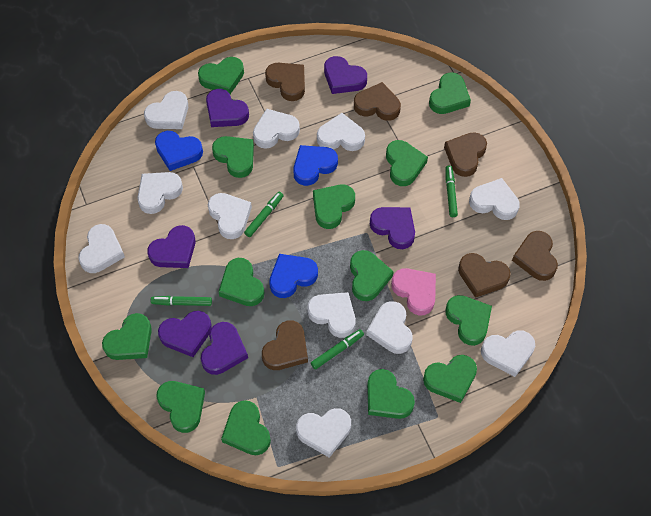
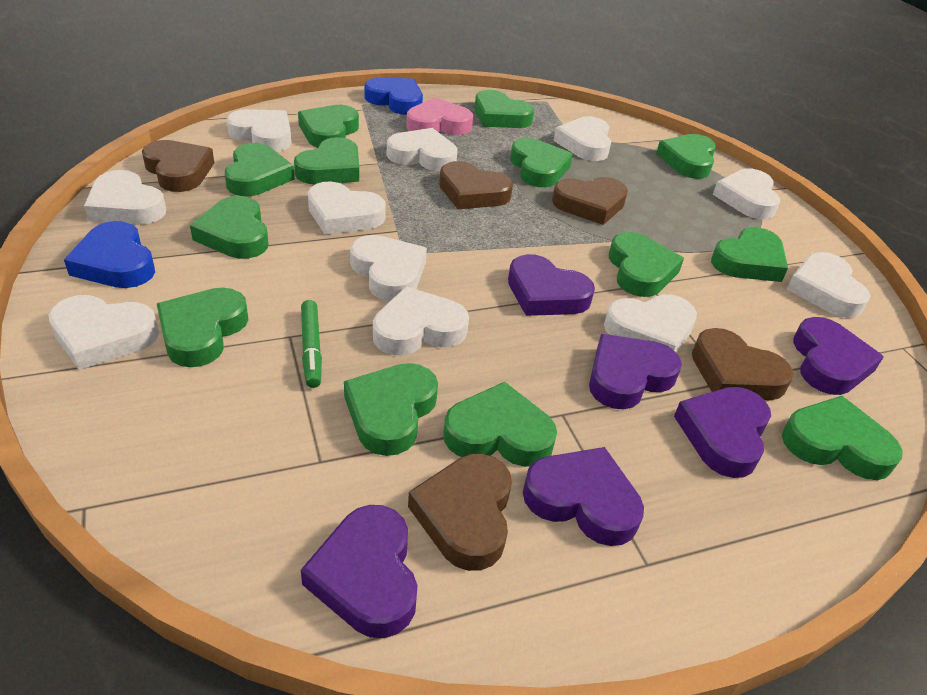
blue heart: 3 -> 2
brown heart: 6 -> 5
green marker: 4 -> 1

